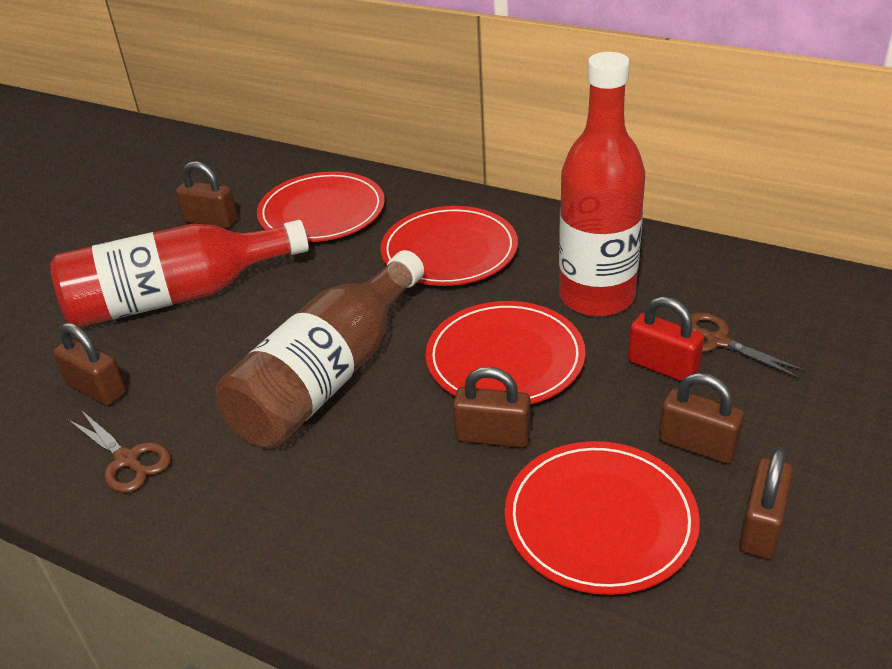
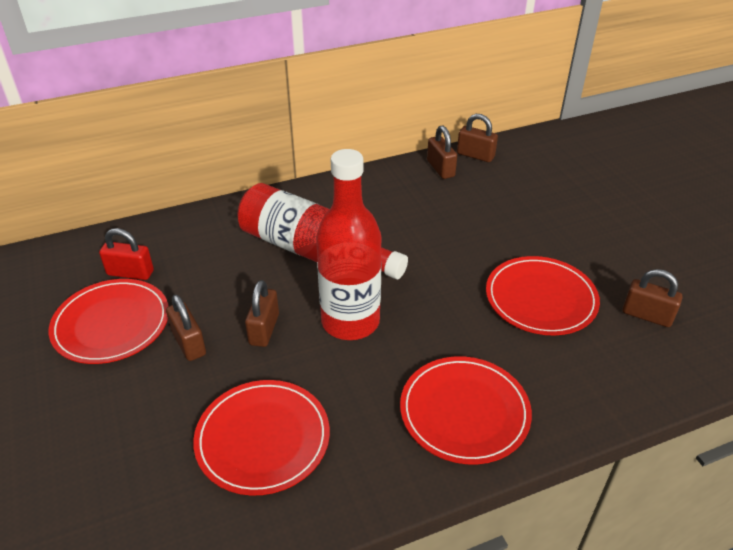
brown bottle: 1 -> 0
brown scissors: 2 -> 0

